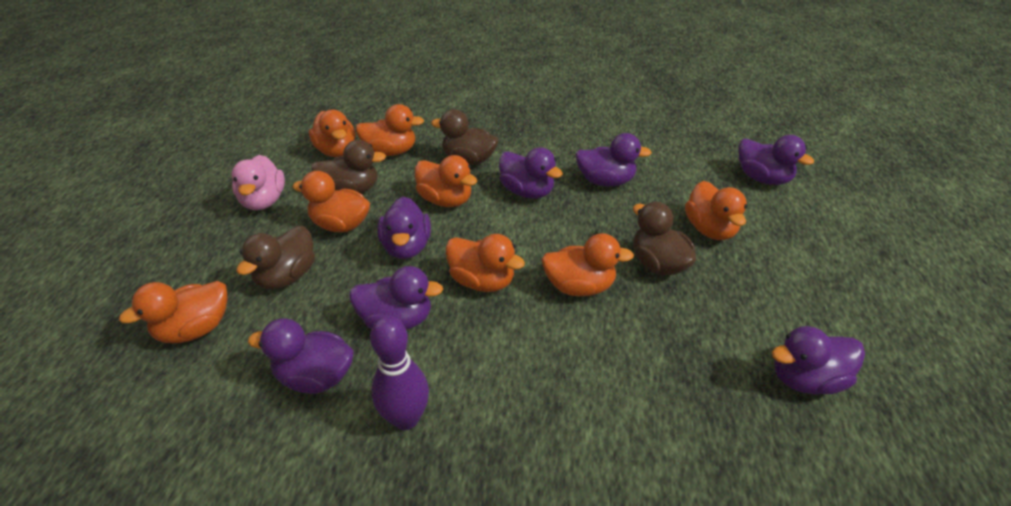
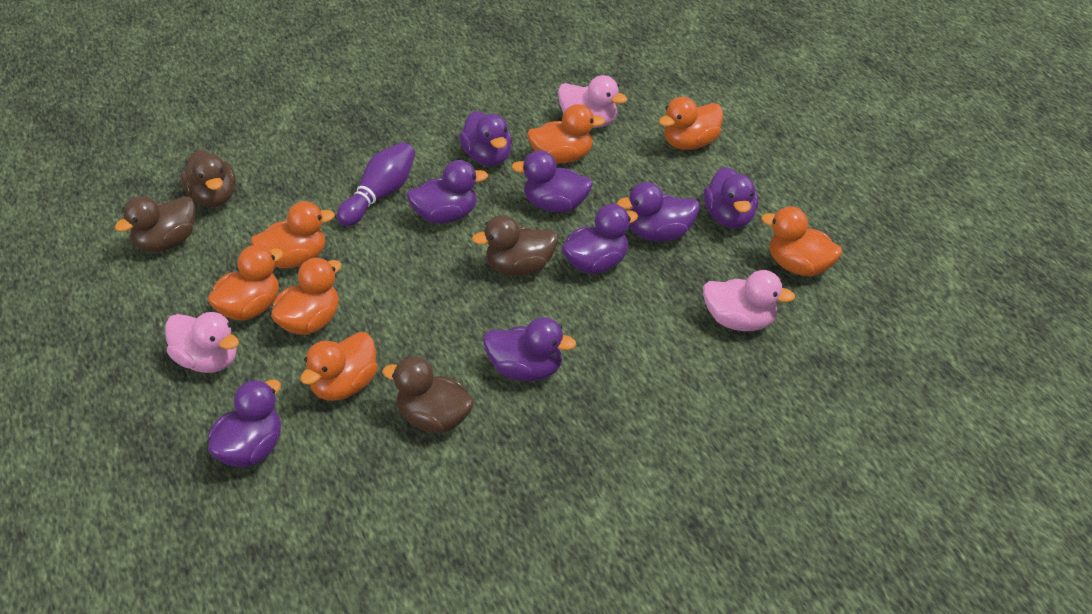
orange duck: 8 -> 7
pink duck: 1 -> 3
purple duck: 7 -> 8

